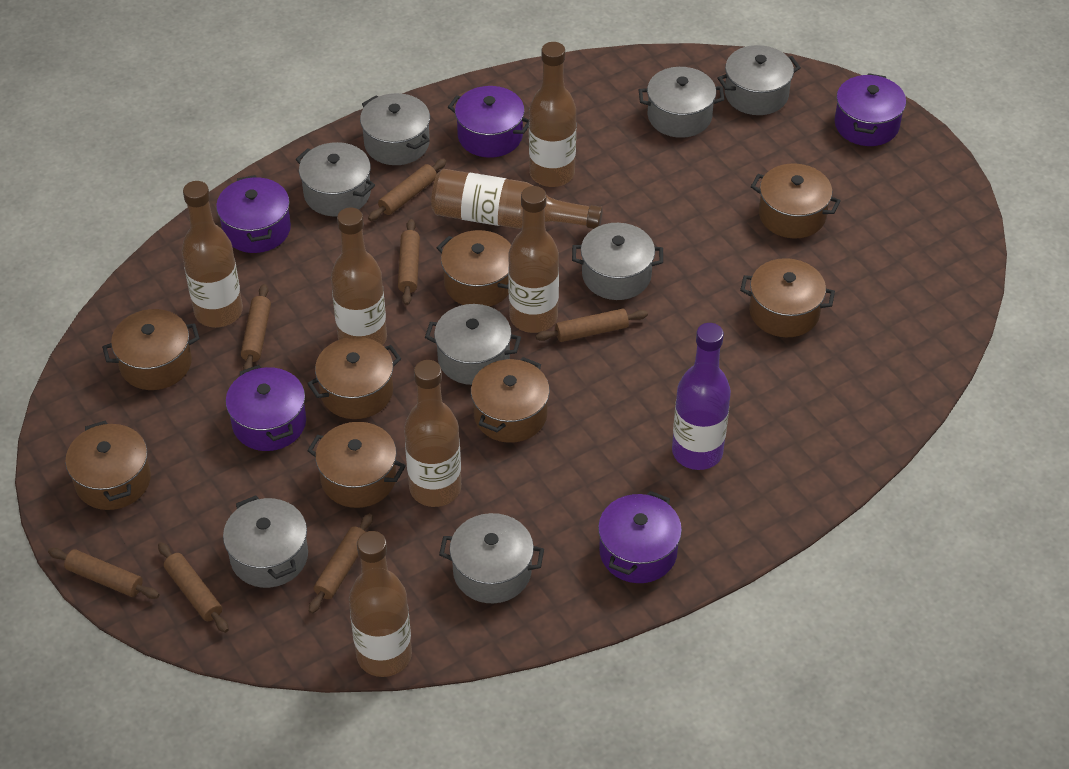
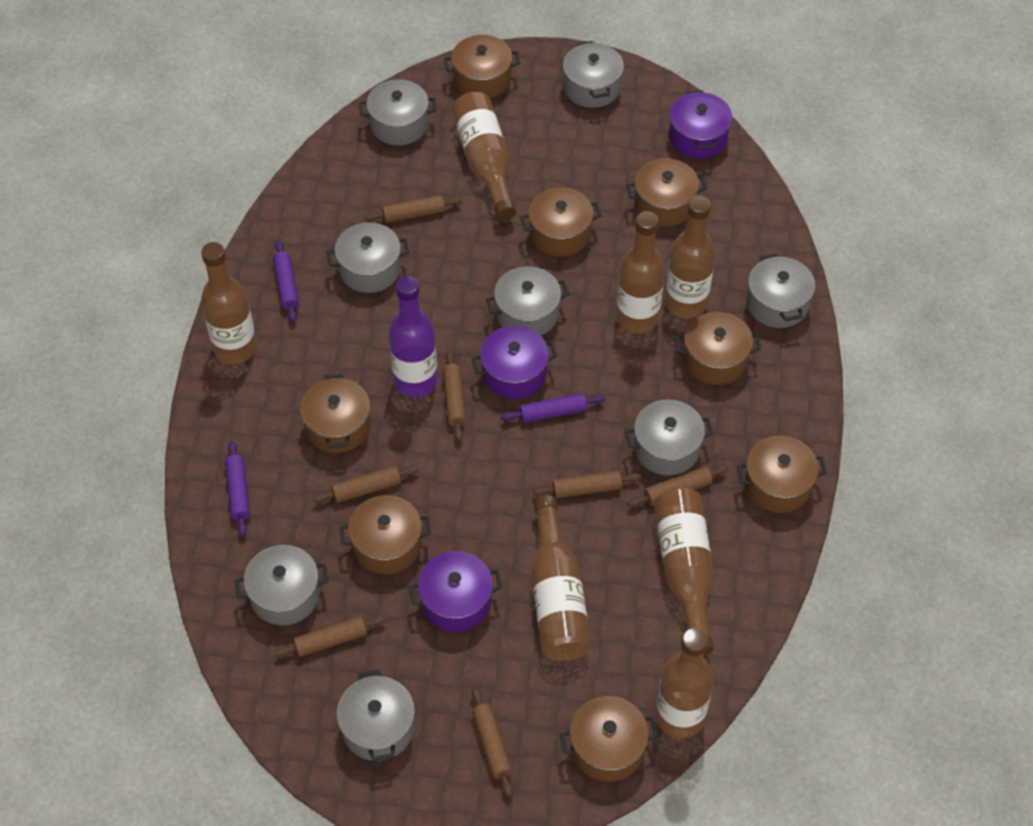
purple pot: 5 -> 3
purple rolling pin: 0 -> 3

